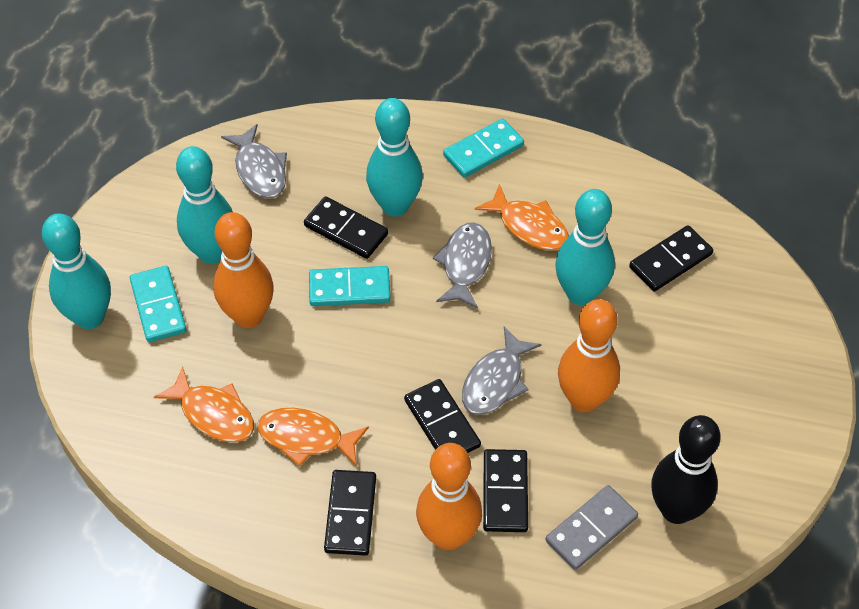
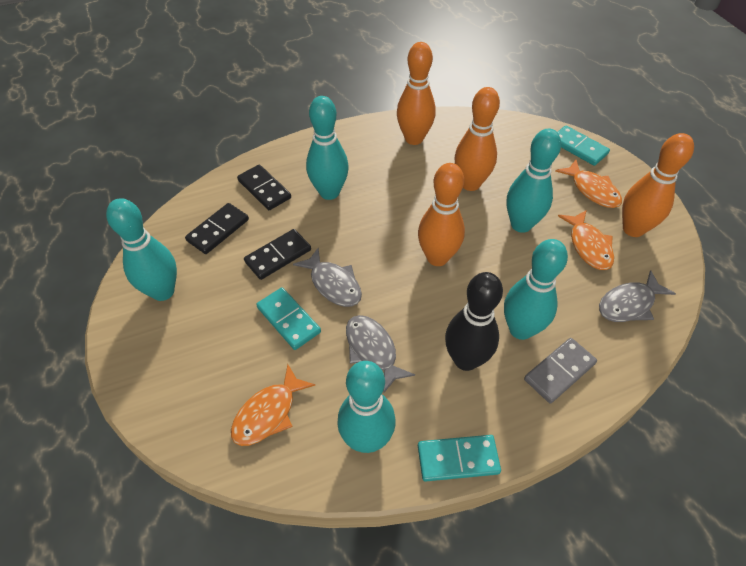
black domino: 5 -> 3
orange bowling pin: 3 -> 4
turquoise bowling pin: 4 -> 5

